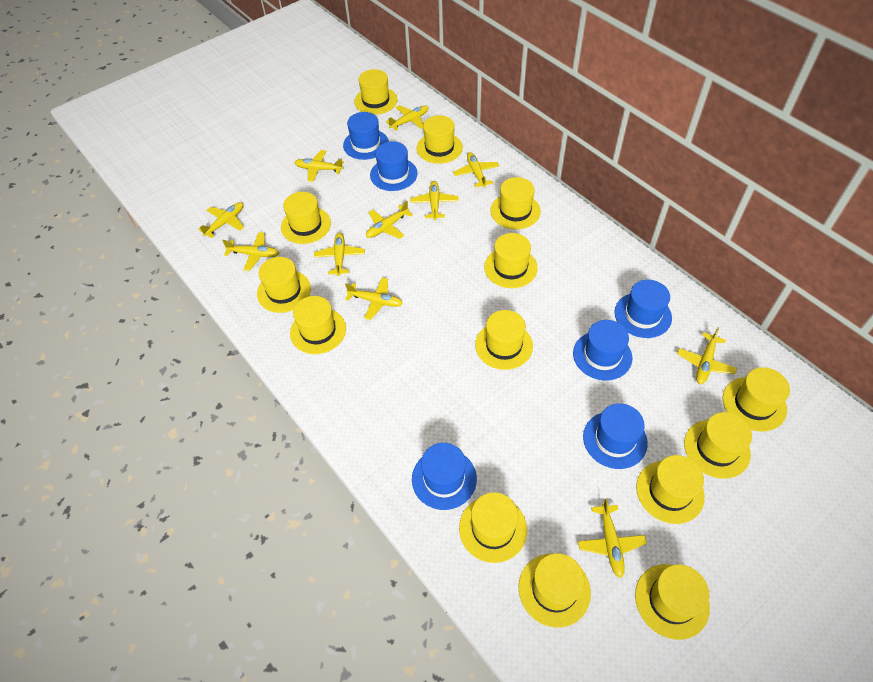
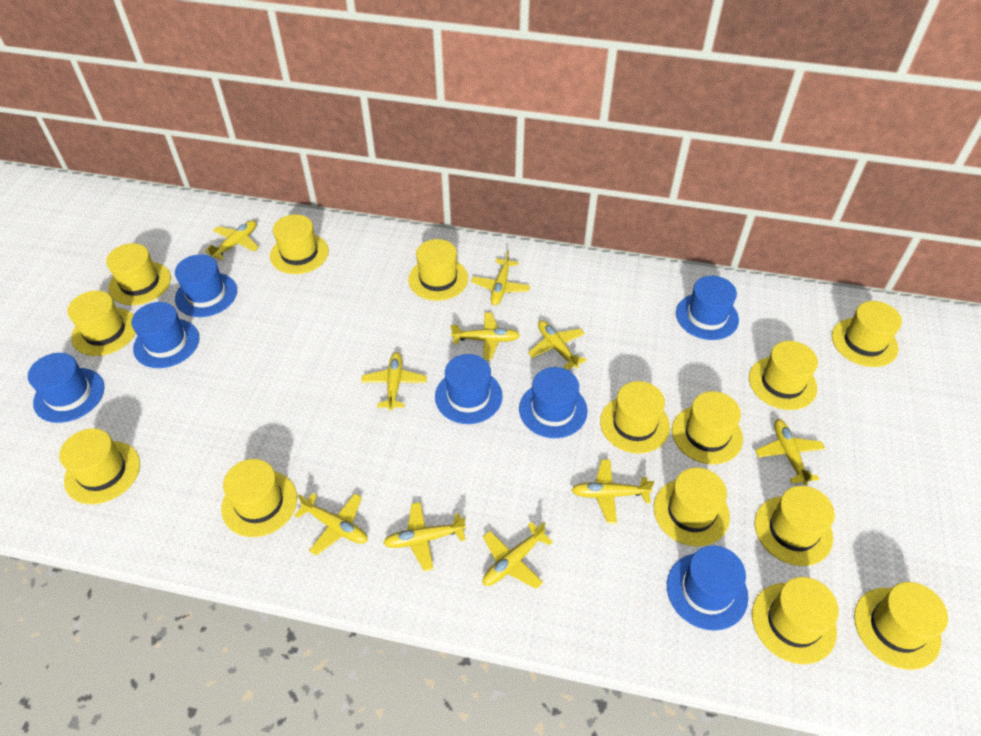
blue hat: 6 -> 7
yellow plane: 11 -> 10

